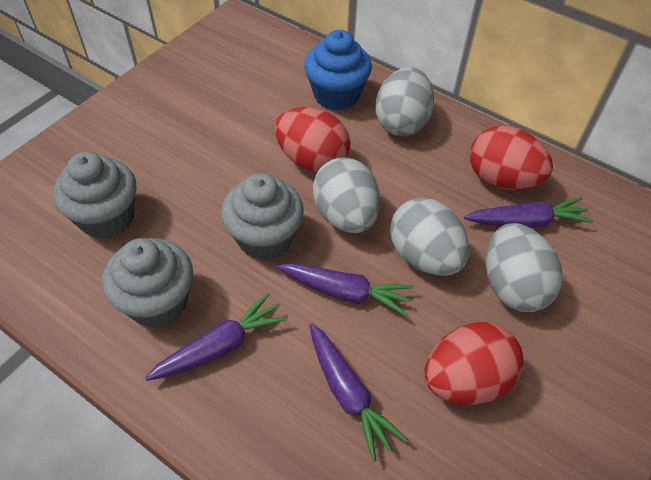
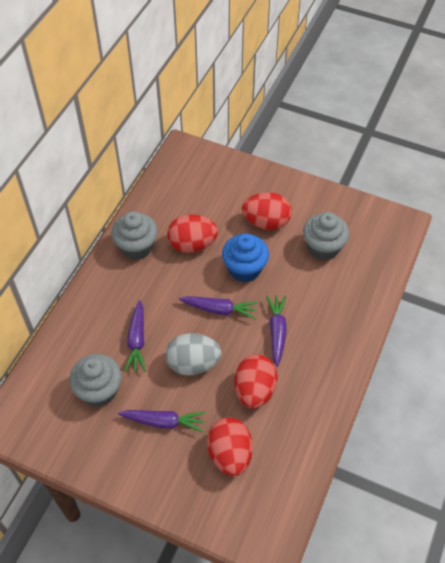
grey egg: 4 -> 1
red egg: 3 -> 4

